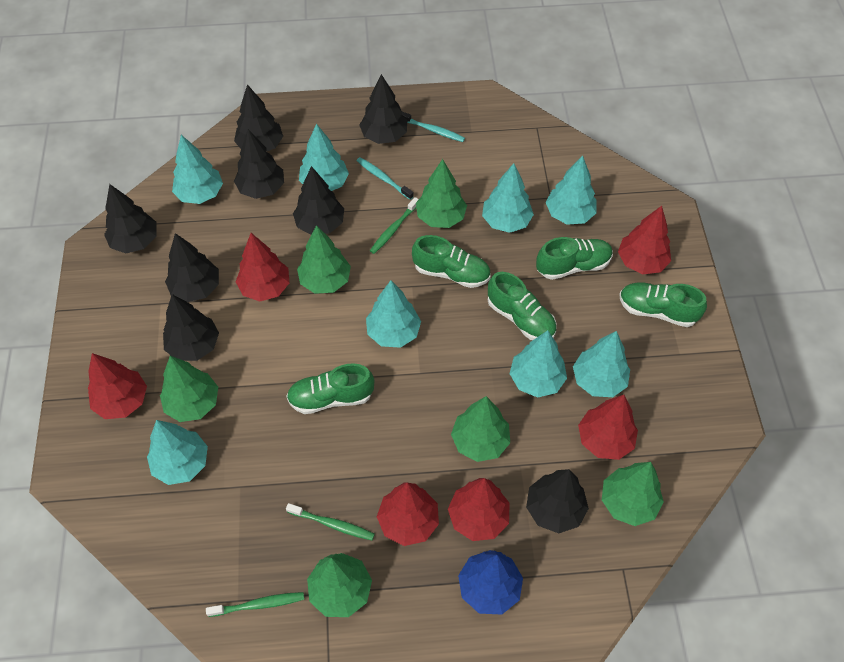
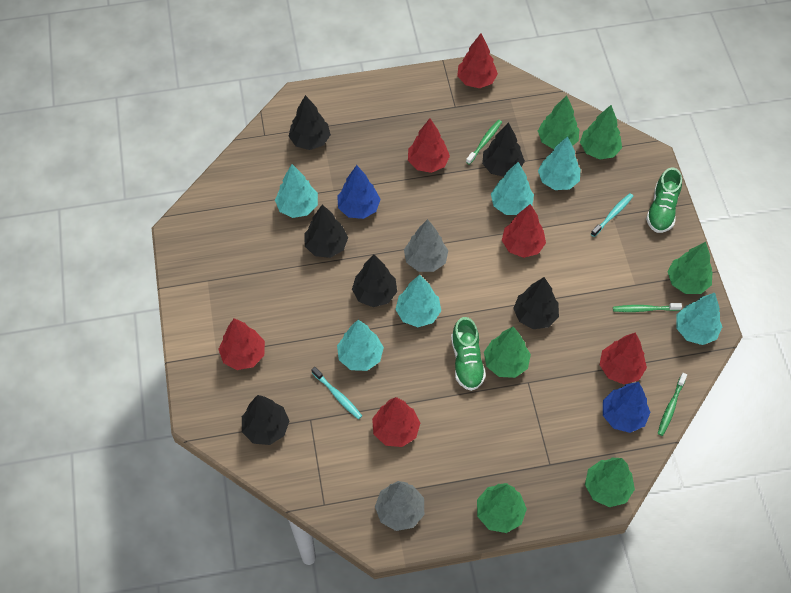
black tree: 8 -> 6
blue tree: 1 -> 2
green shoe: 5 -> 2
grey tree: 0 -> 2
turquoise tree: 8 -> 6

